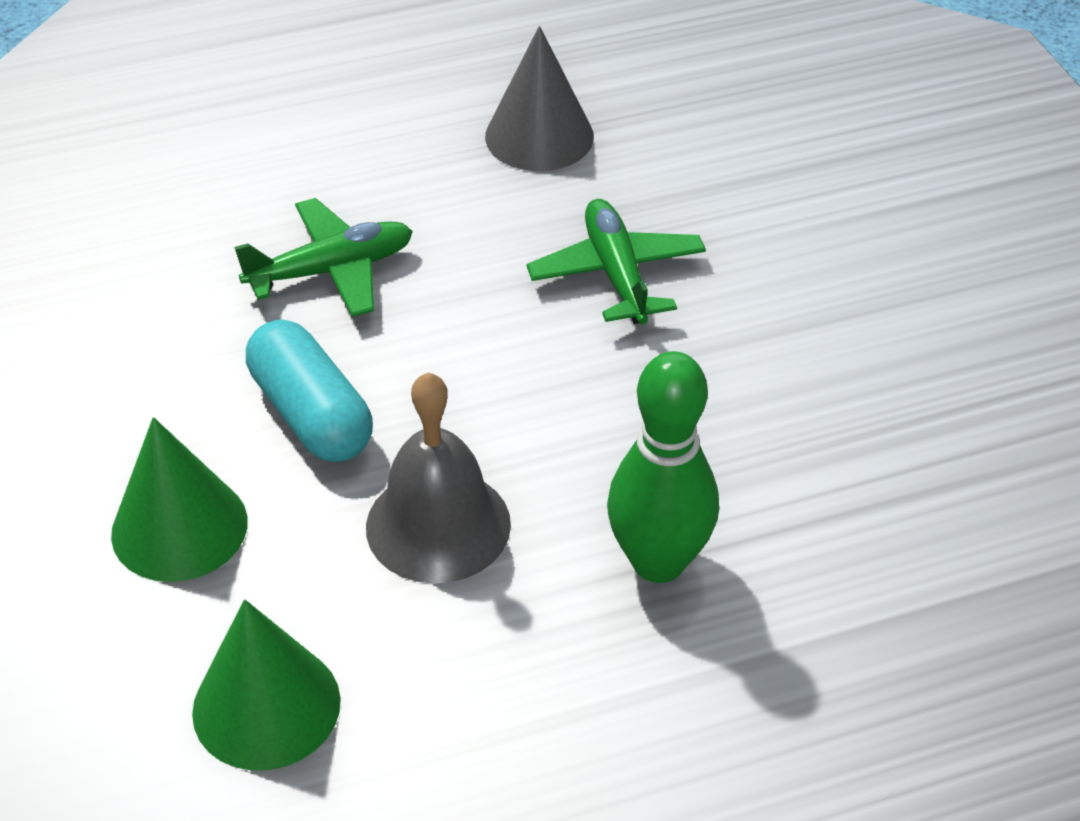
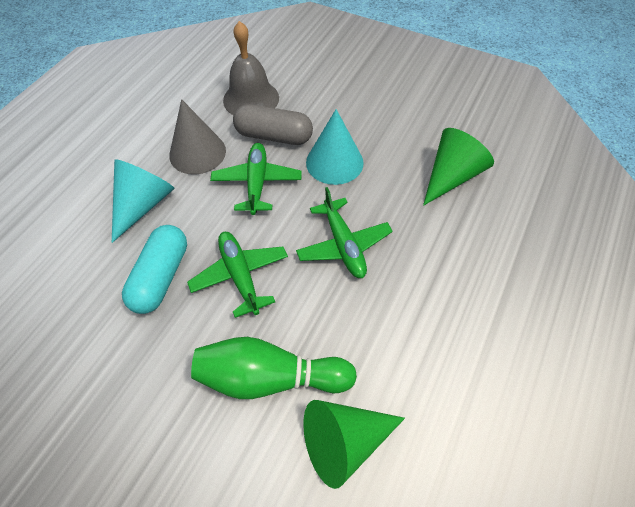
green plane: 2 -> 3
grey capsule: 0 -> 1
turquoise cone: 0 -> 2

